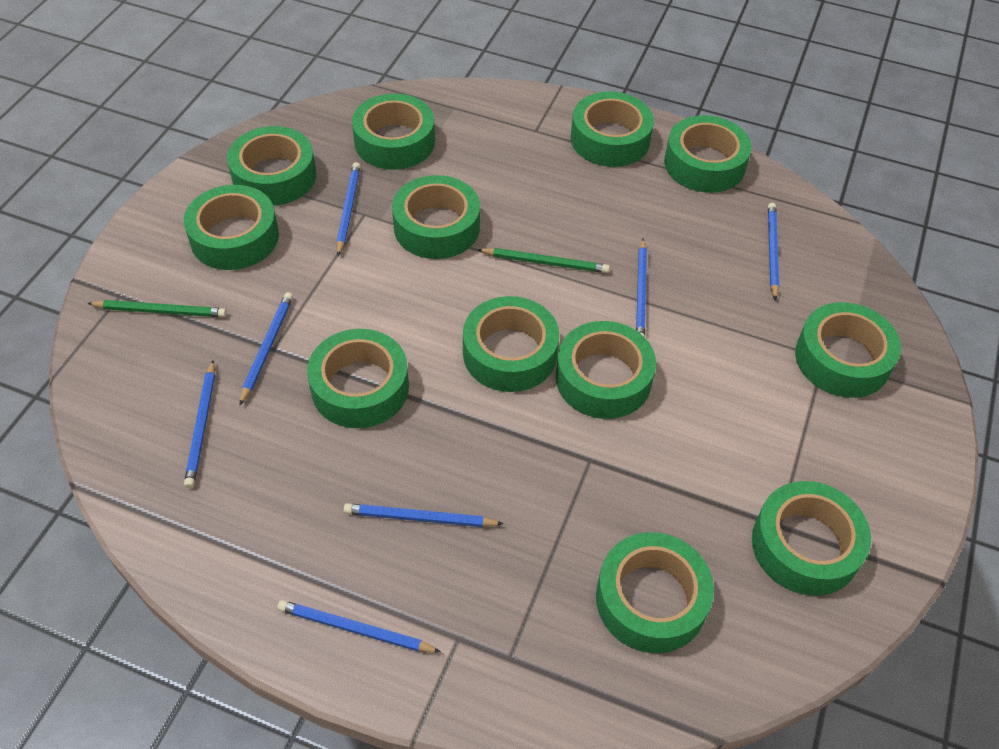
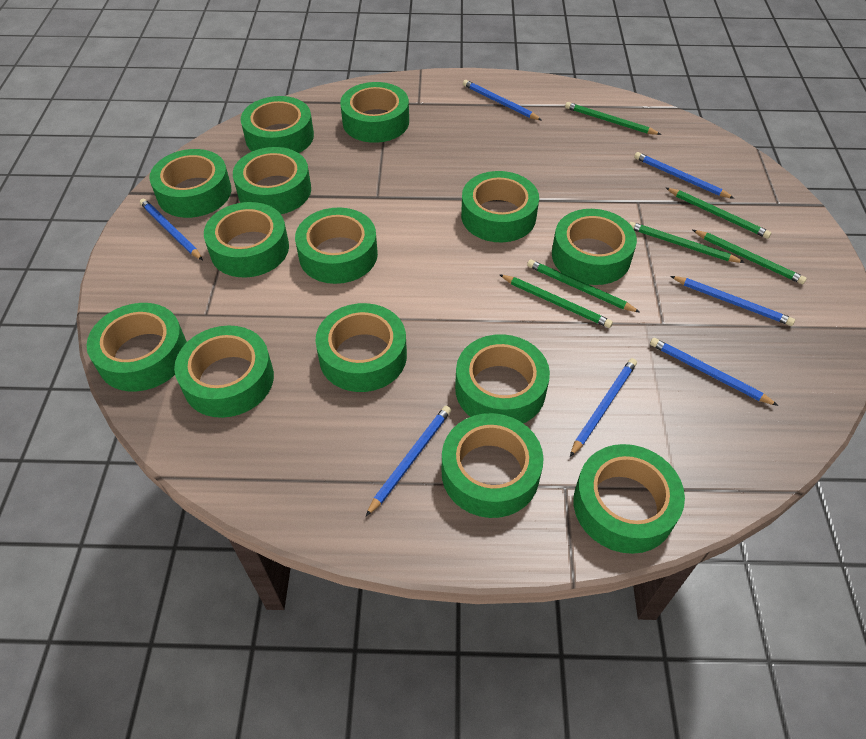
green pencil: 2 -> 6
green tape: 12 -> 14

